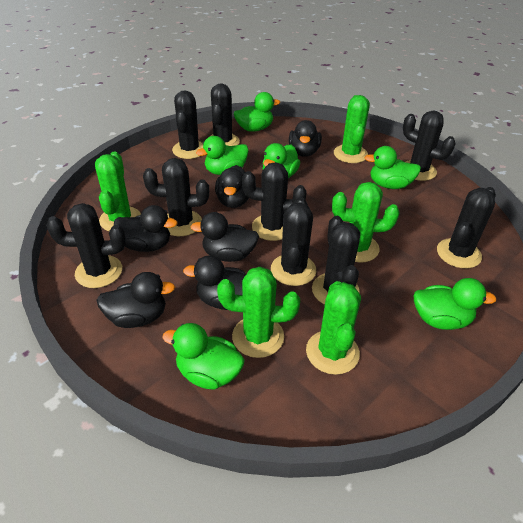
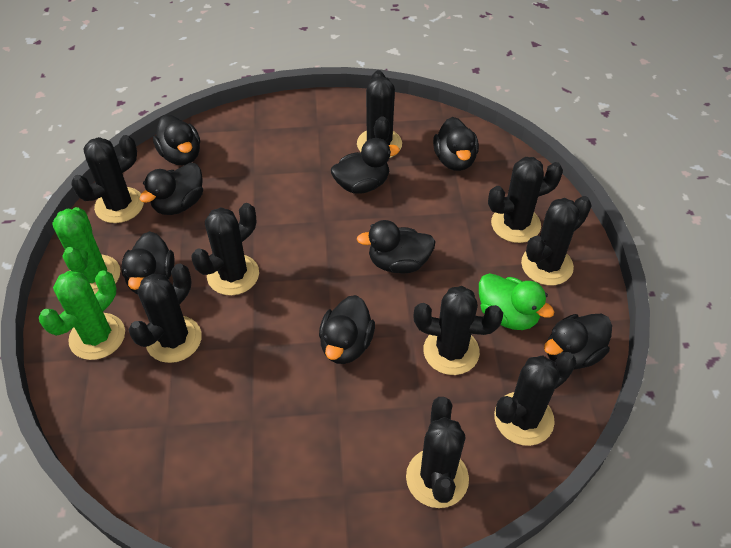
black duck: 6 -> 8
green cactus: 5 -> 2
green duck: 6 -> 1

